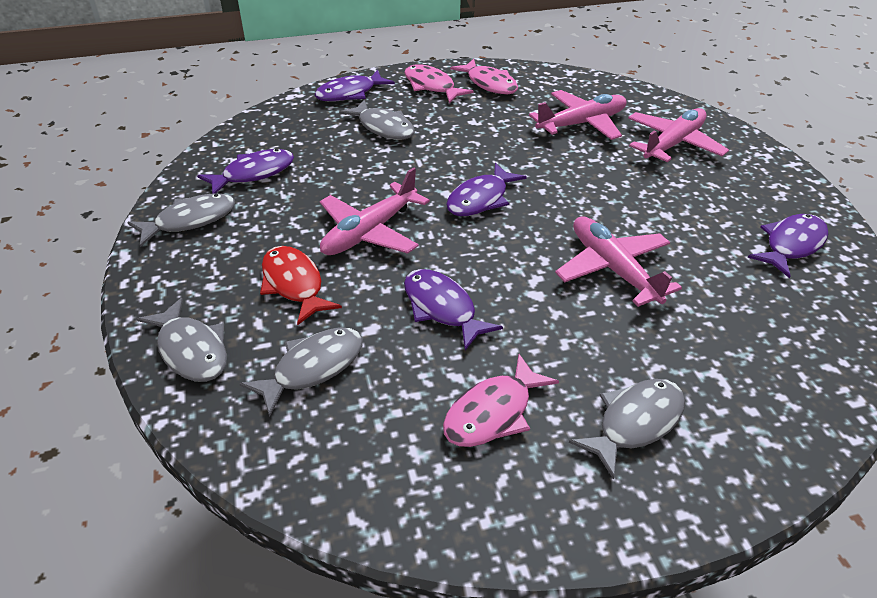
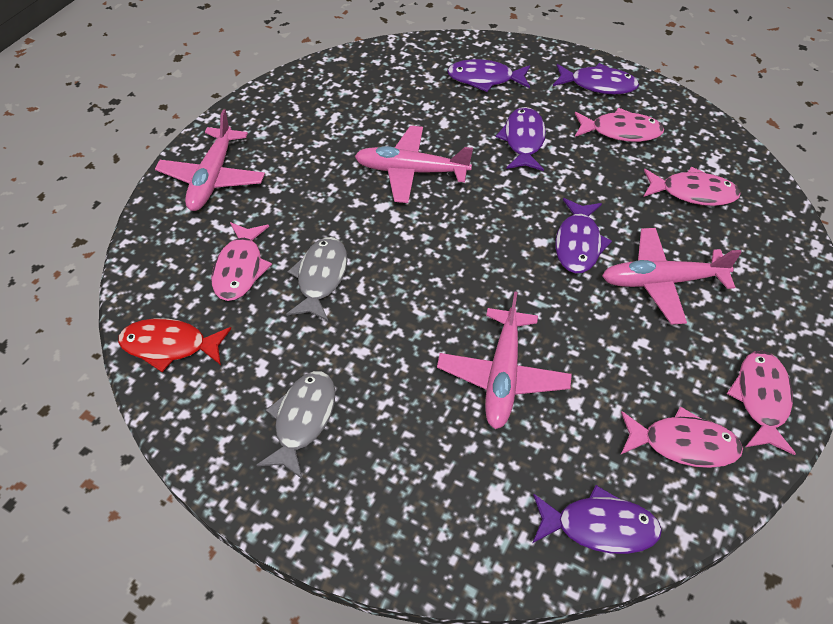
grey fish: 5 -> 2
pink fish: 3 -> 5

